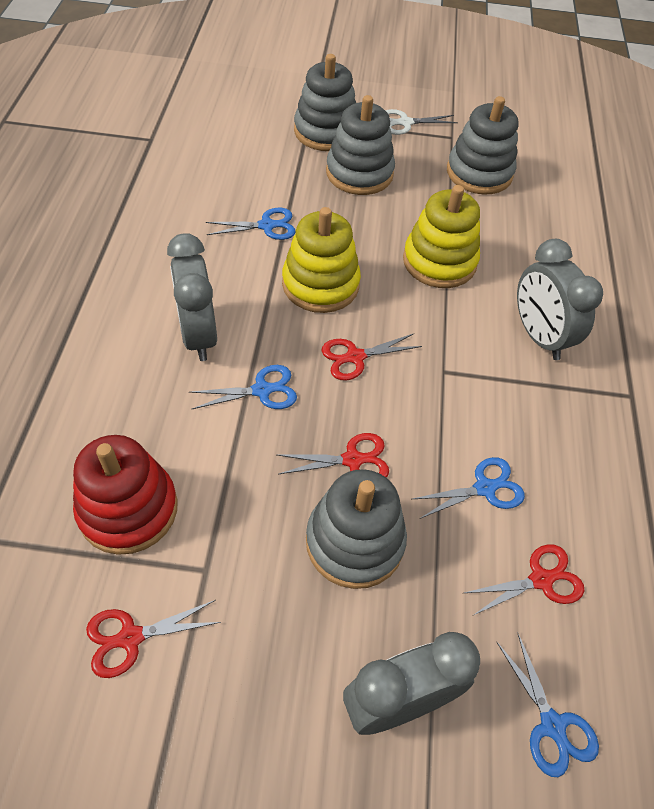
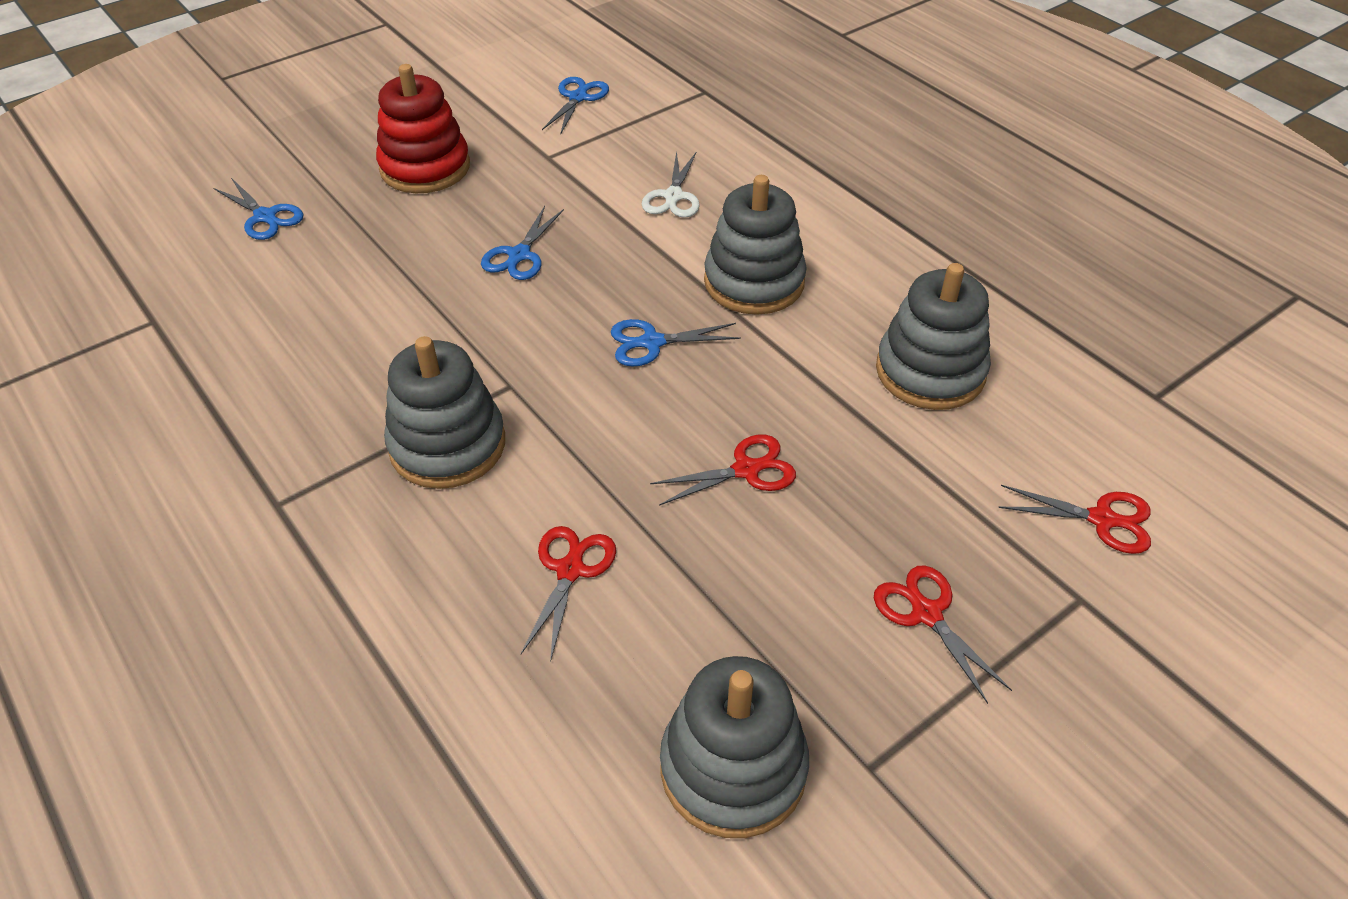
grey clock: 3 -> 0
yellow stacking toy: 2 -> 0

